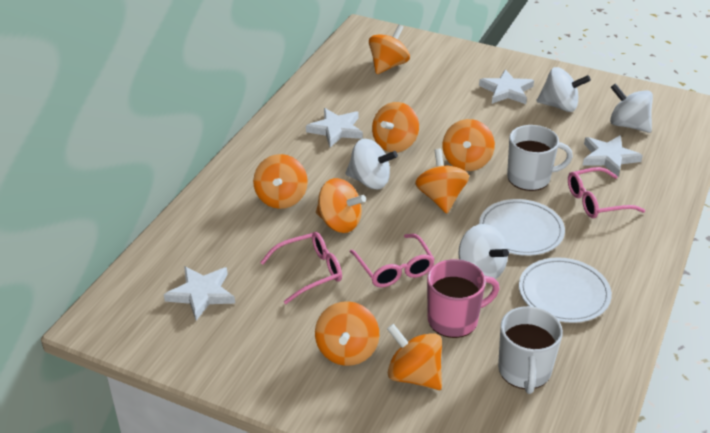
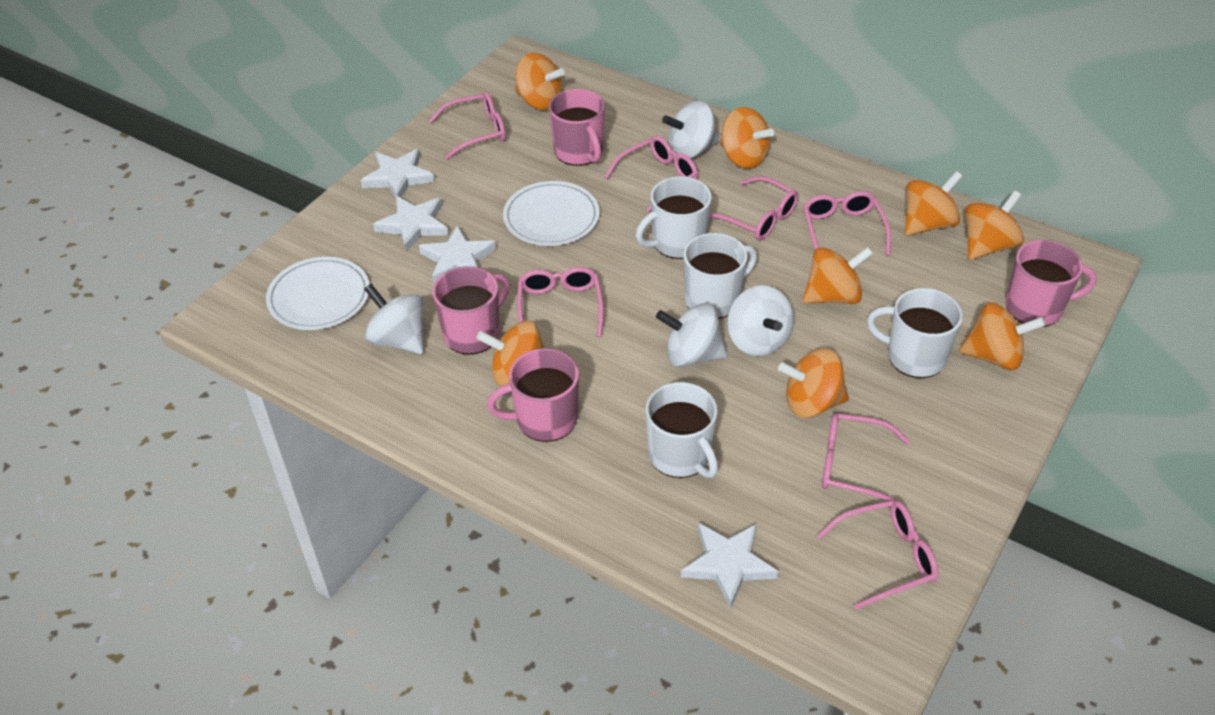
pink glasses: 3 -> 7
pink mug: 1 -> 4
white mug: 2 -> 4

